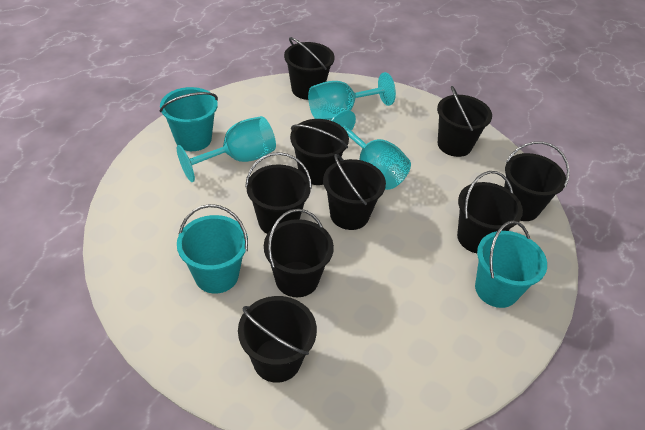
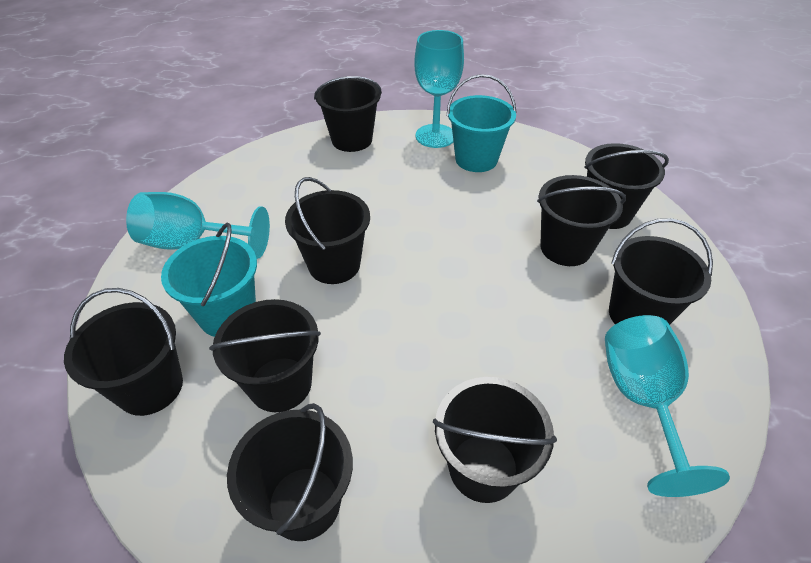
turquoise bucket: 3 -> 2

